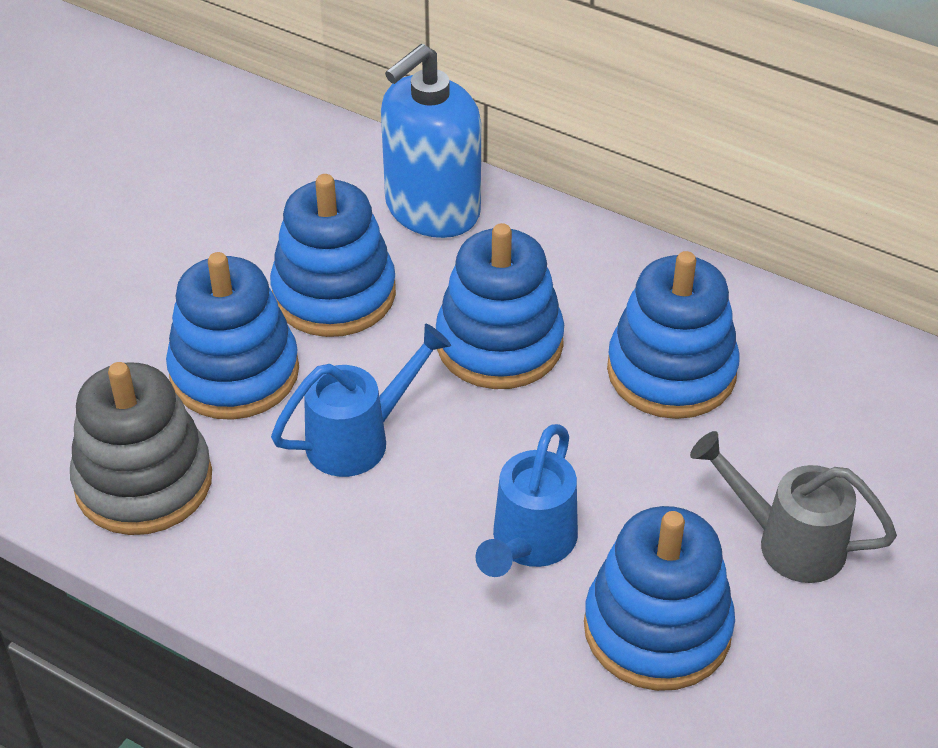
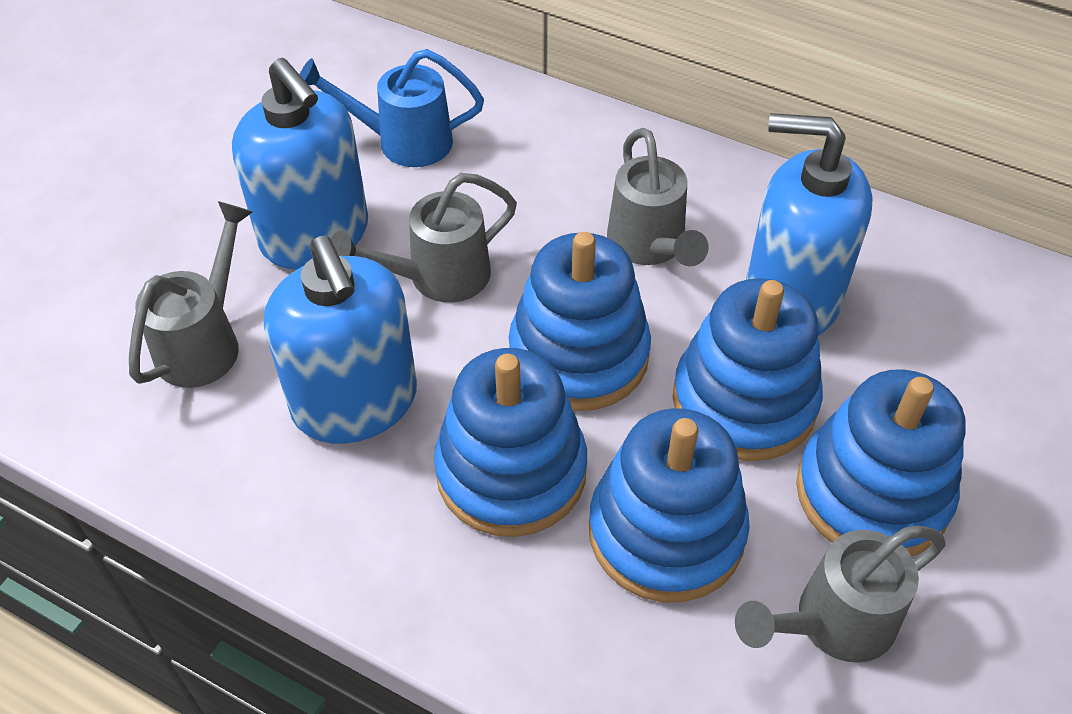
blue soap dispenser: 1 -> 3
blue watering can: 2 -> 1
grey stacking toy: 1 -> 0
grey watering can: 1 -> 4

